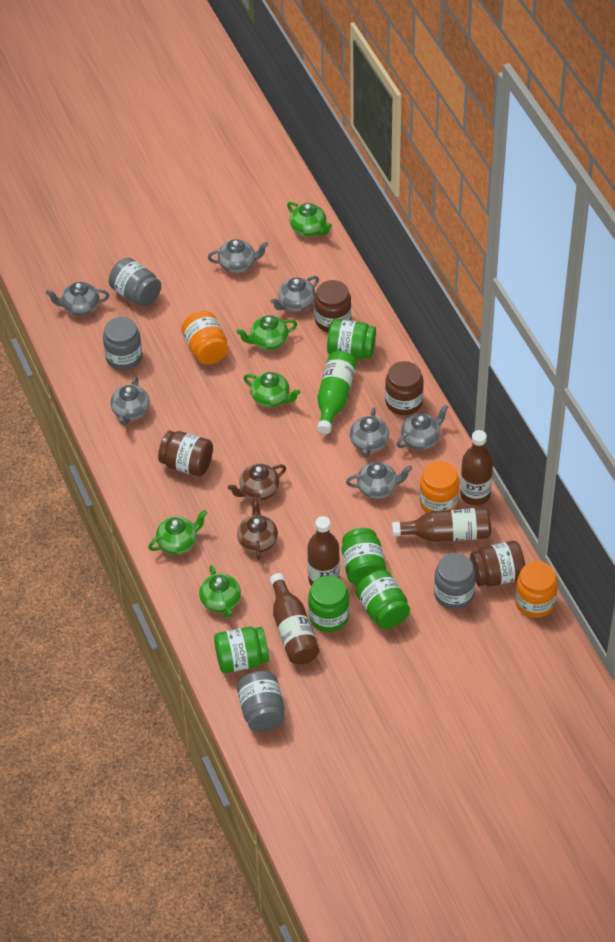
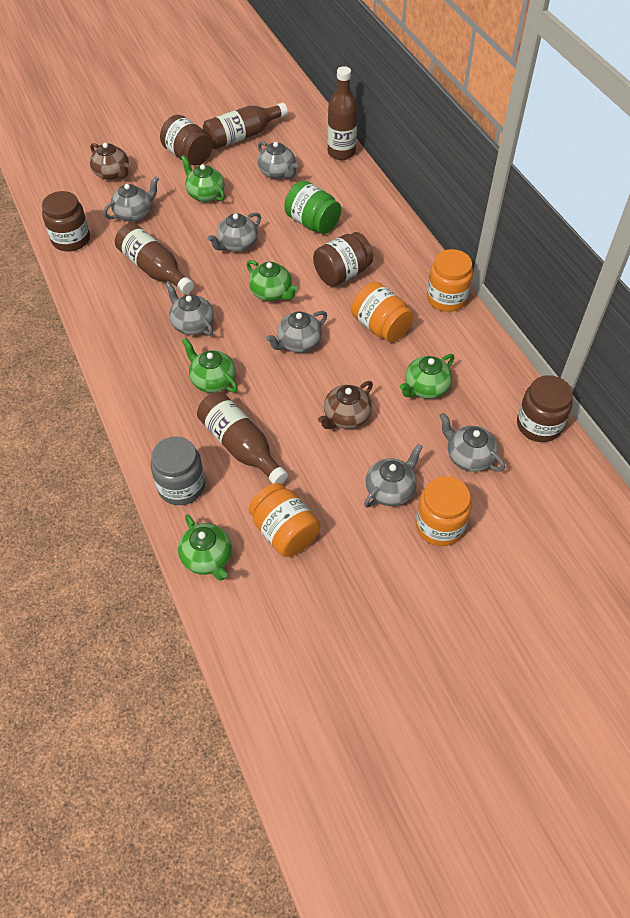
green bottle: 1 -> 0
green jar: 5 -> 1
grey jar: 4 -> 1
orange jar: 3 -> 4

